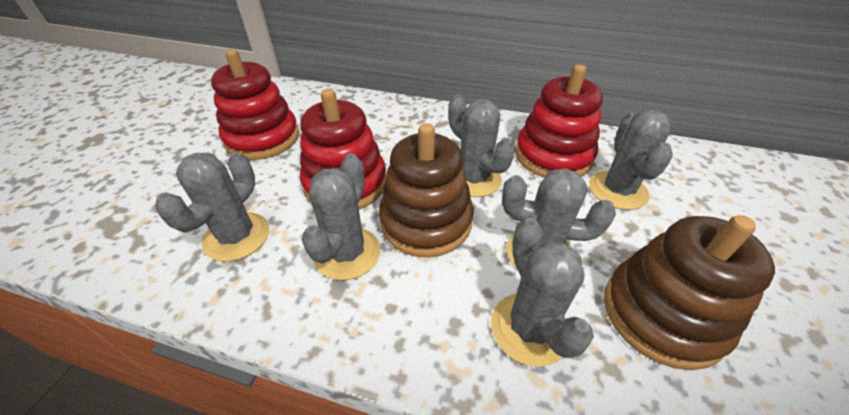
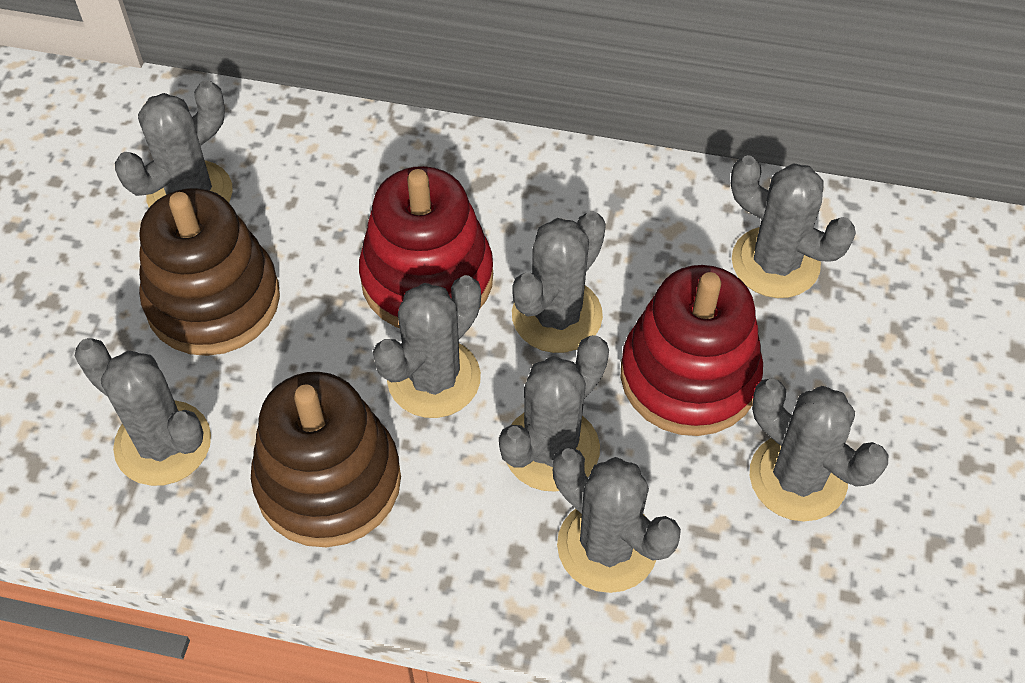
grey cactus: 6 -> 8
red stacking toy: 3 -> 2

